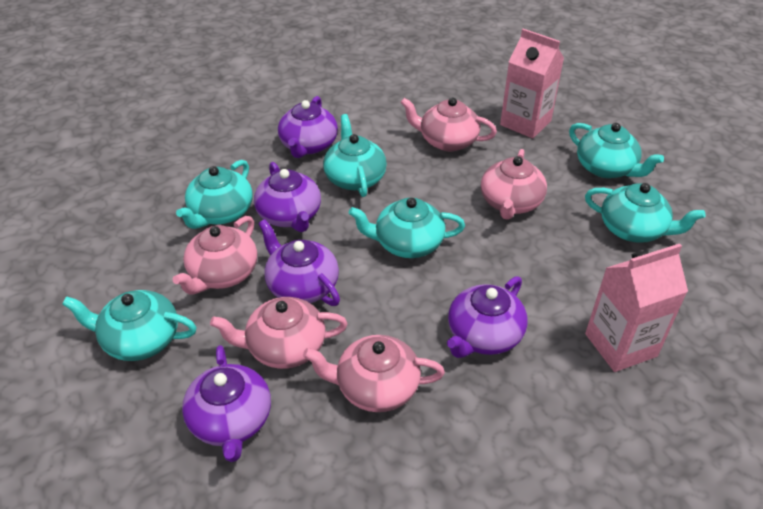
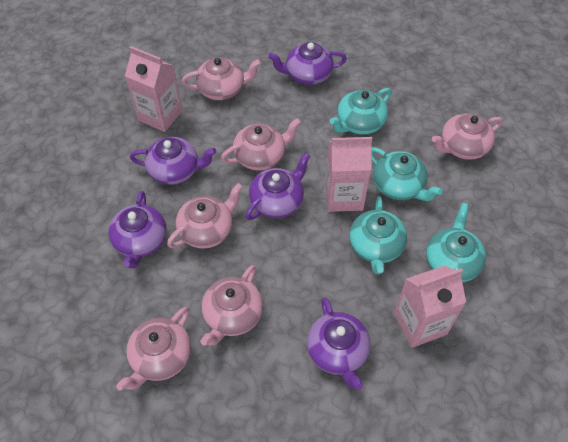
pink carton: 2 -> 3
pink teapot: 5 -> 6
turquoise teapot: 6 -> 4

